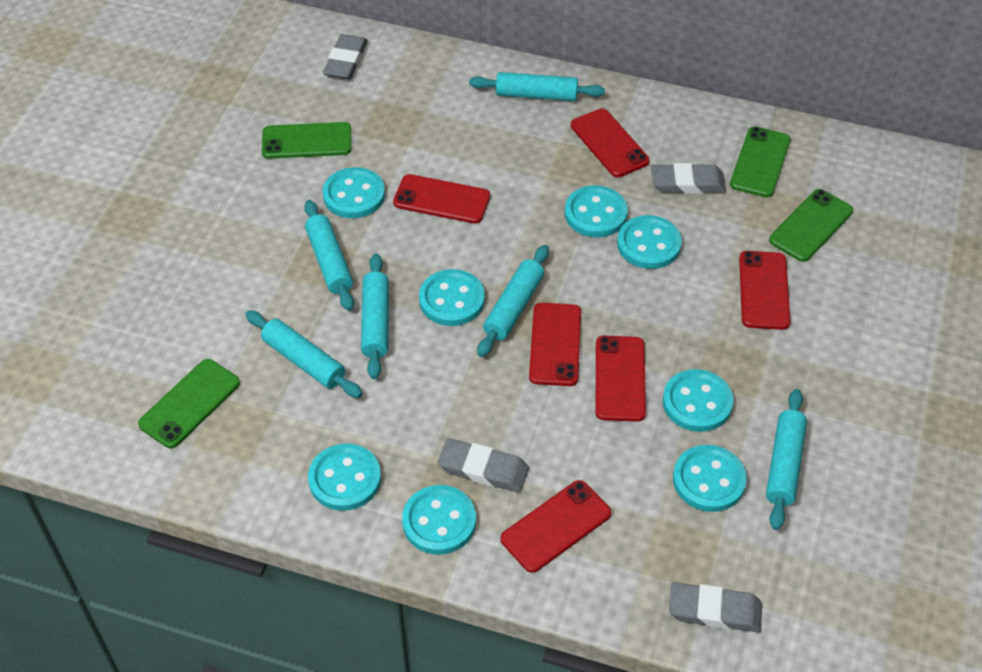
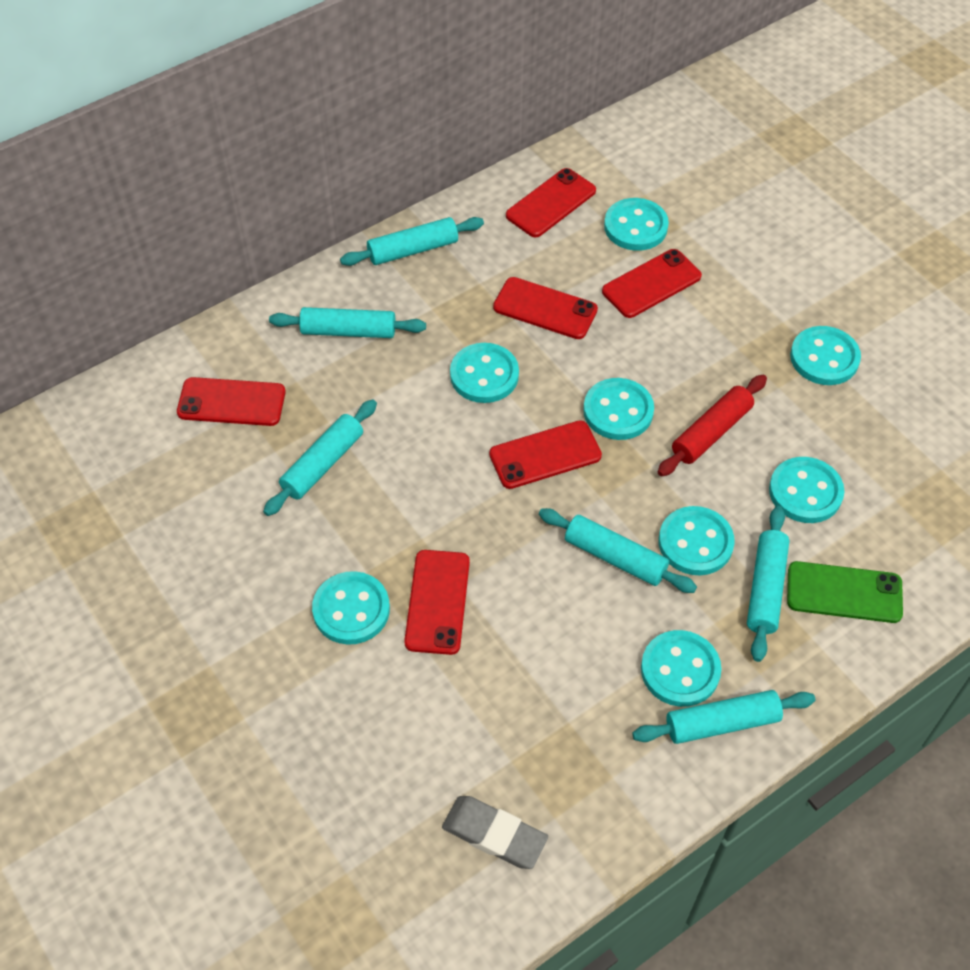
green phone: 4 -> 1
grey eraser: 4 -> 1
red rolling pin: 0 -> 1

